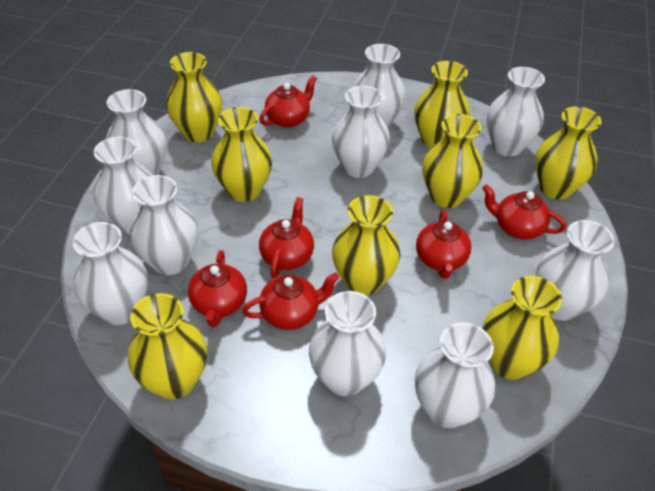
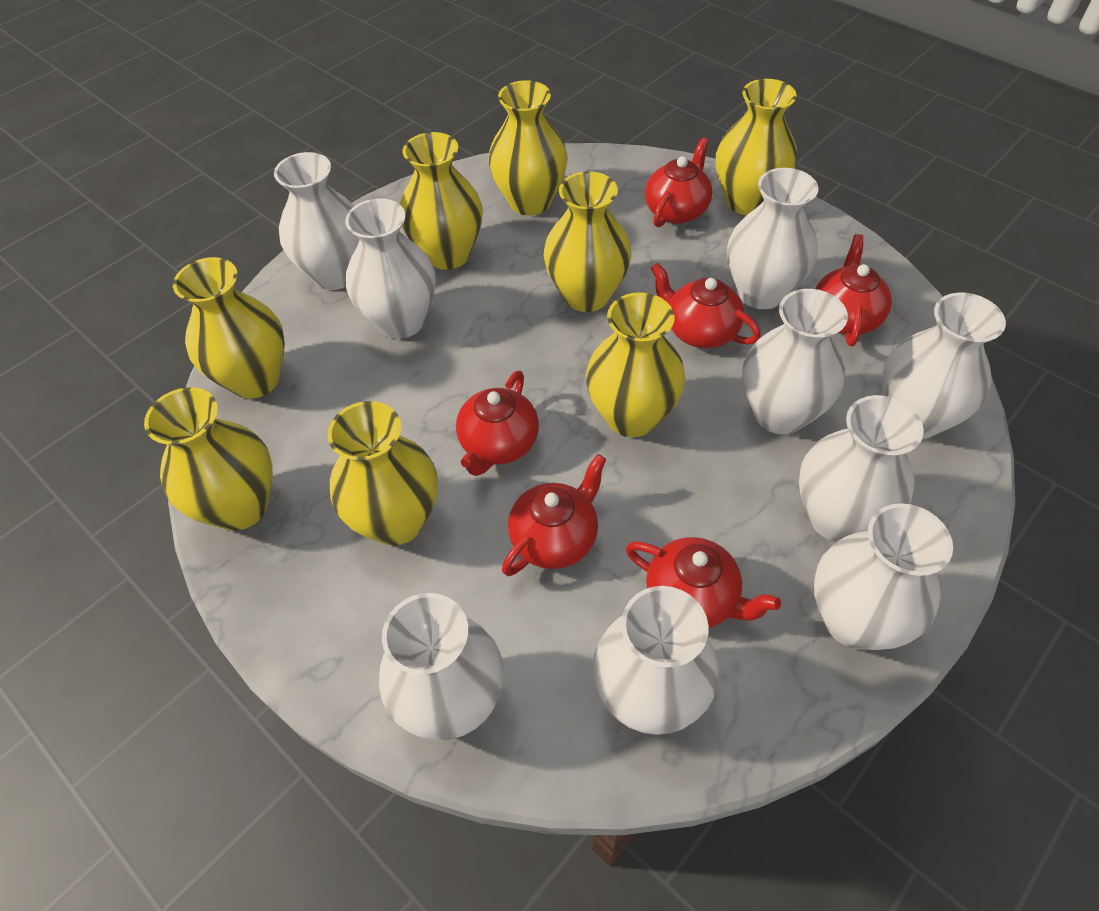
white vase: 10 -> 9

